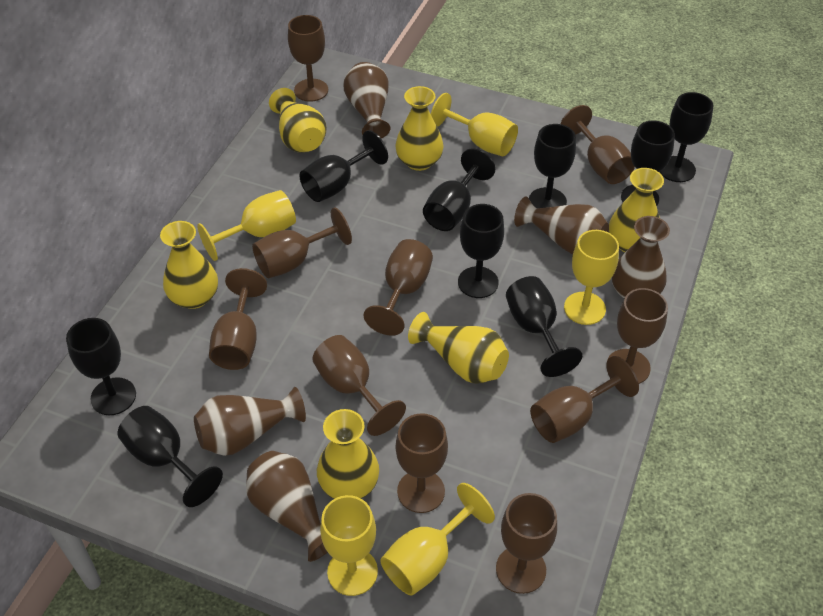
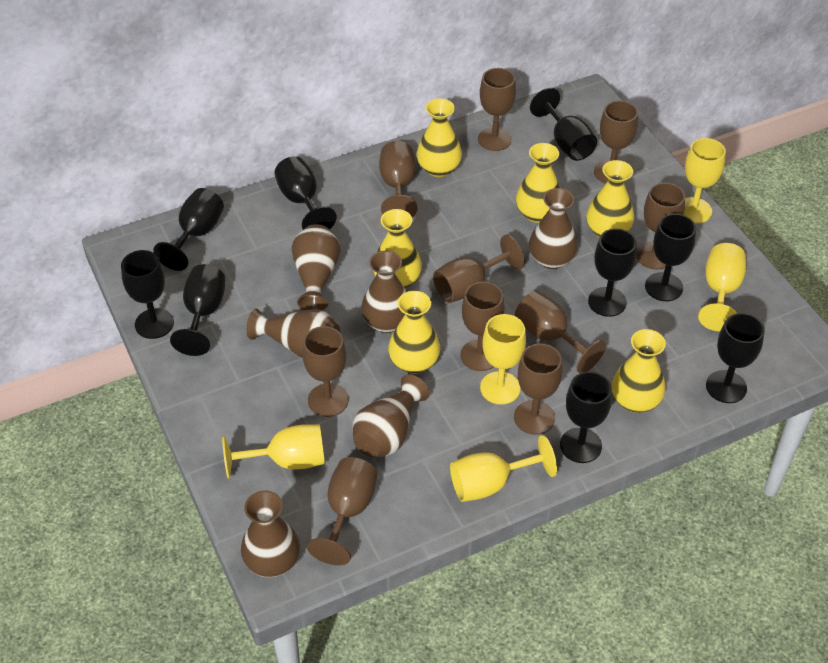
brown vase: 5 -> 6

